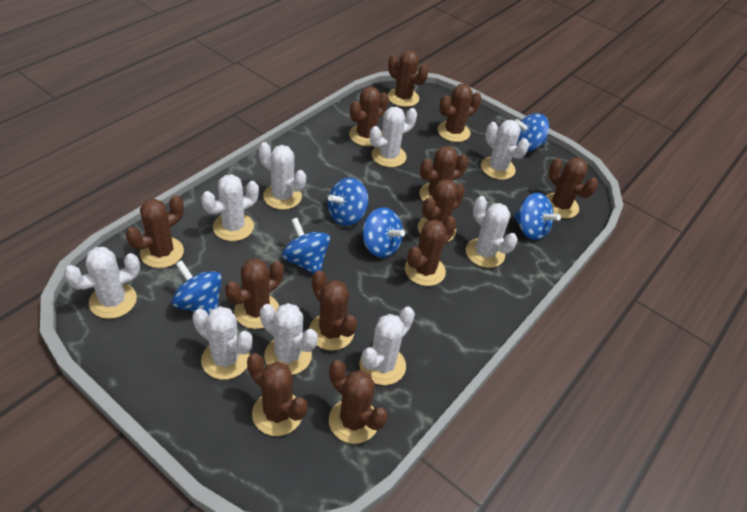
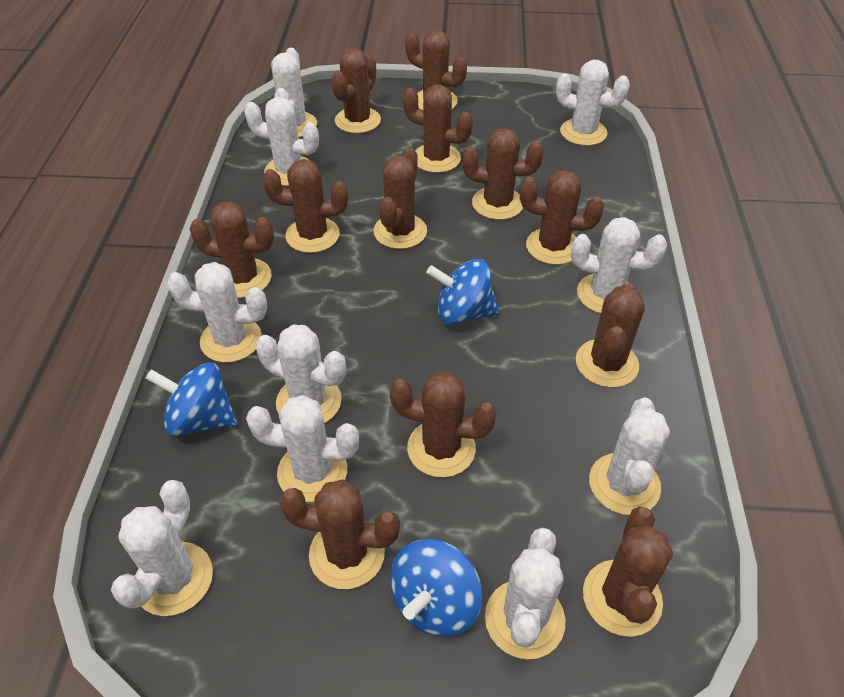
blue spinning top: 6 -> 3
white cactus: 9 -> 10

